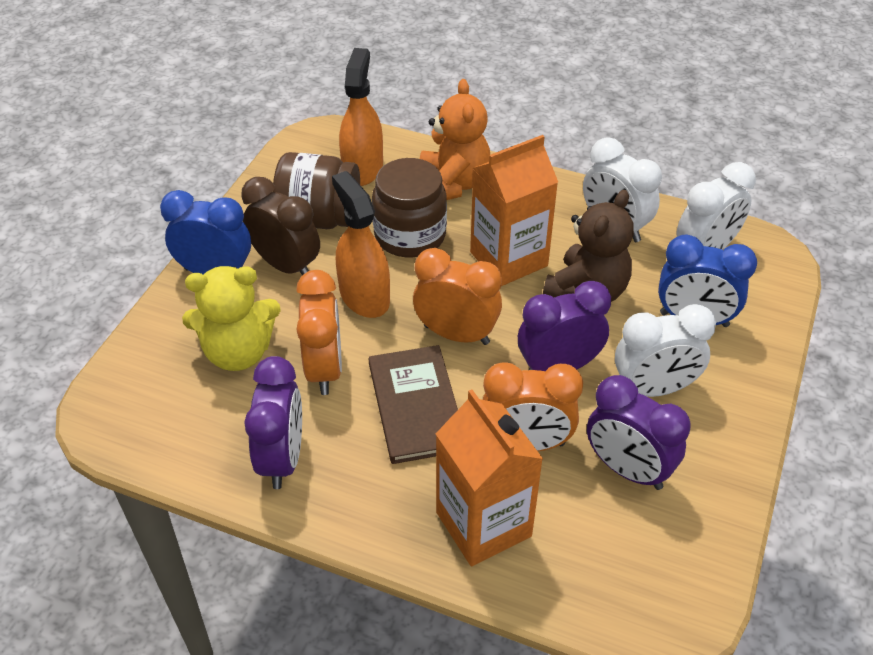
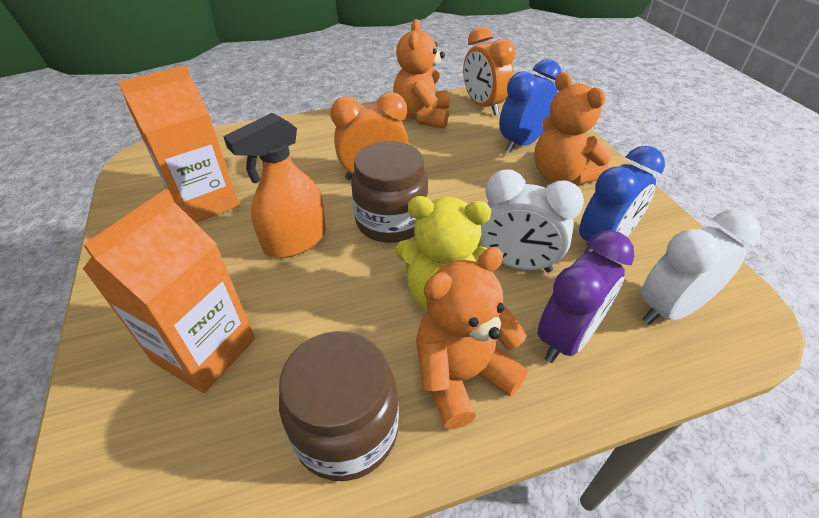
brown book: 1 -> 0
brown clock: 1 -> 0
brown teddy bear: 1 -> 0
orange clock: 3 -> 2
orange spray bottle: 2 -> 1
orange teddy bear: 1 -> 3
purple clock: 3 -> 1
white clock: 3 -> 2

